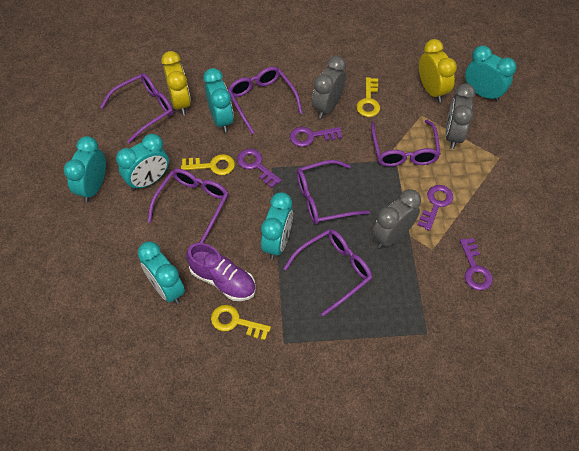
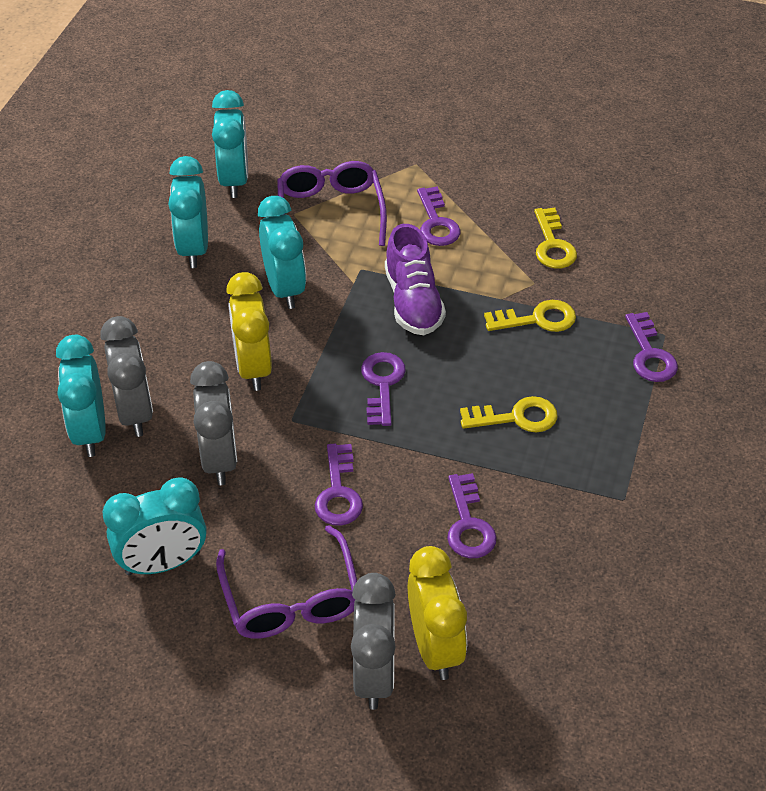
purple glasses: 6 -> 2
purple key: 4 -> 5
turquoise clock: 6 -> 5

